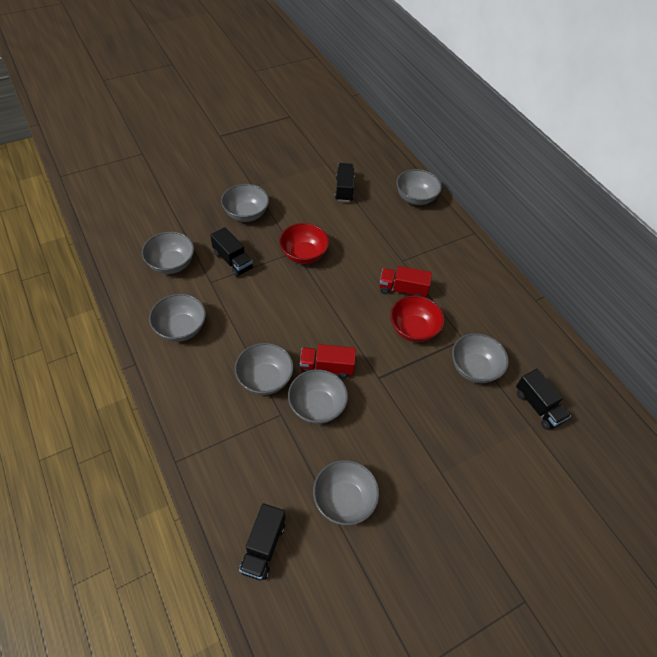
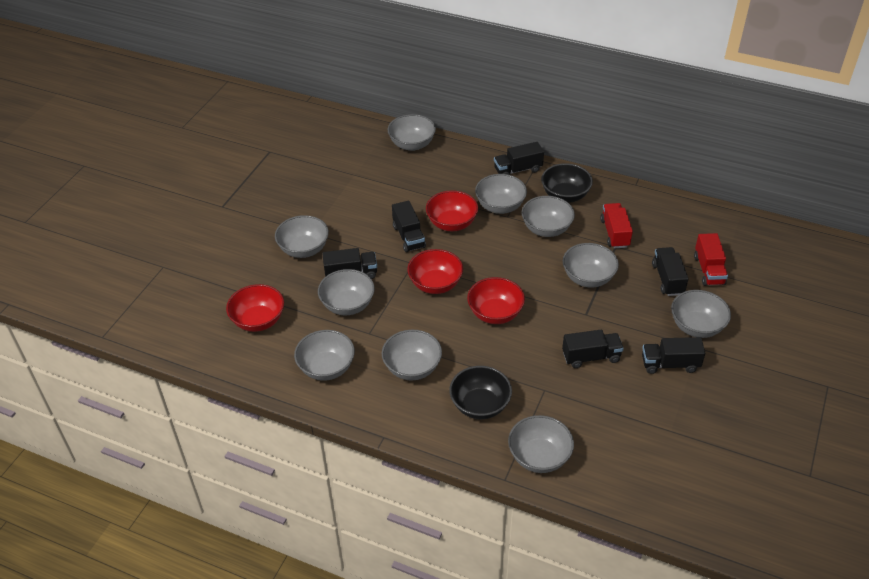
black bowl: 0 -> 2
black truck: 4 -> 6
grey bowl: 8 -> 10
red bowl: 2 -> 4

